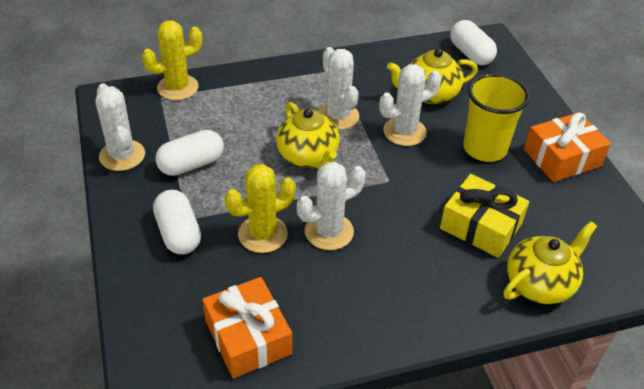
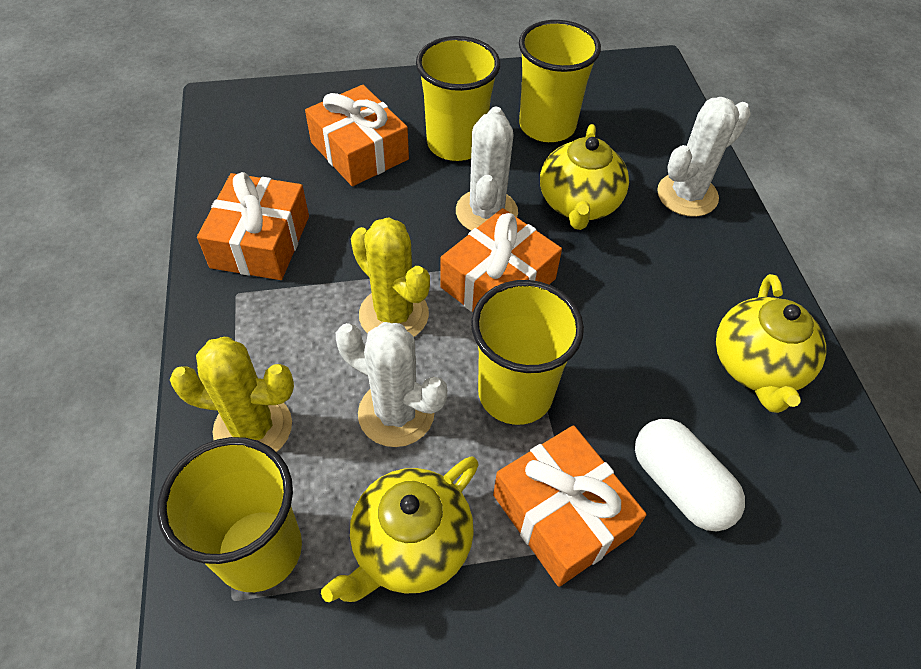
orange gift: 2 -> 4
white cactus: 4 -> 3
white capsule: 3 -> 1
yellow cup: 1 -> 4
yellow gift: 1 -> 0

